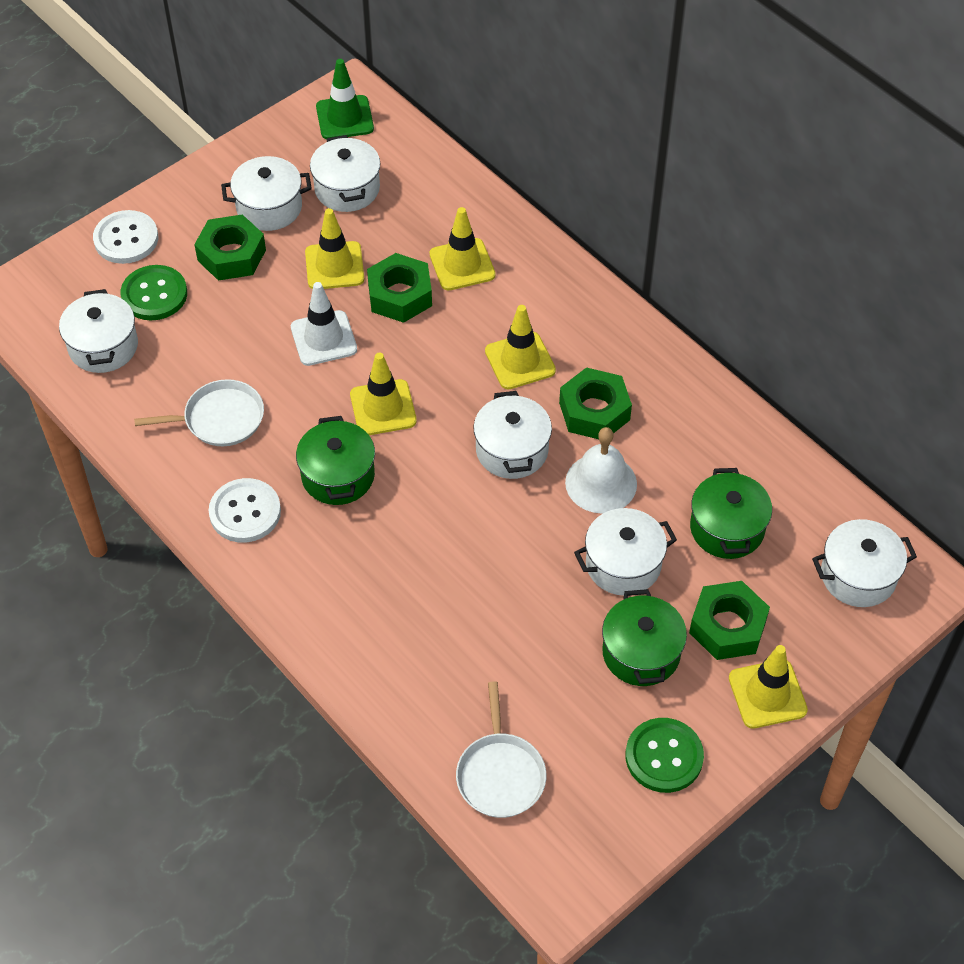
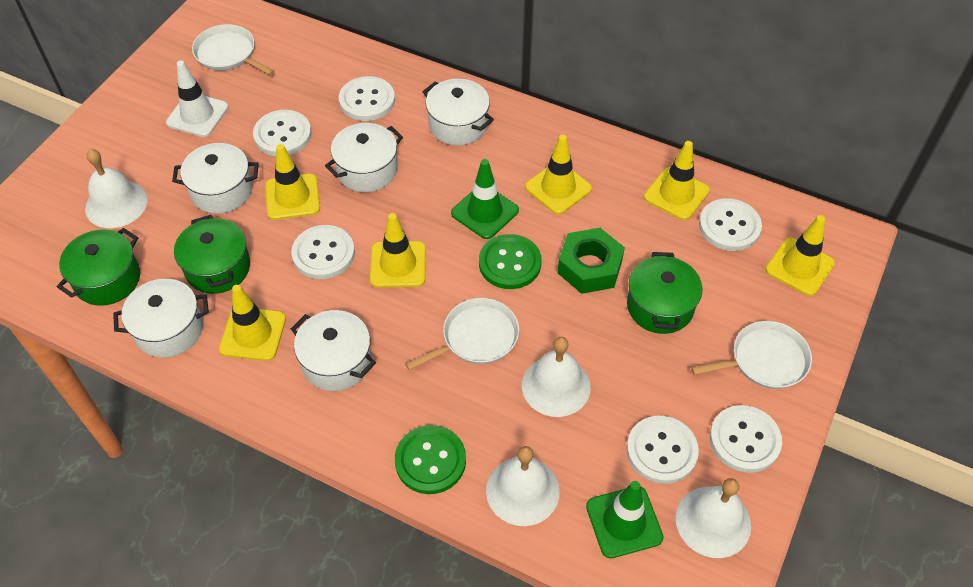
green nut: 4 -> 1
green traffic cone: 1 -> 2
white bell: 1 -> 4
white button: 2 -> 6
white pan: 2 -> 3
white pot: 6 -> 5
yellow traffic cone: 5 -> 6

